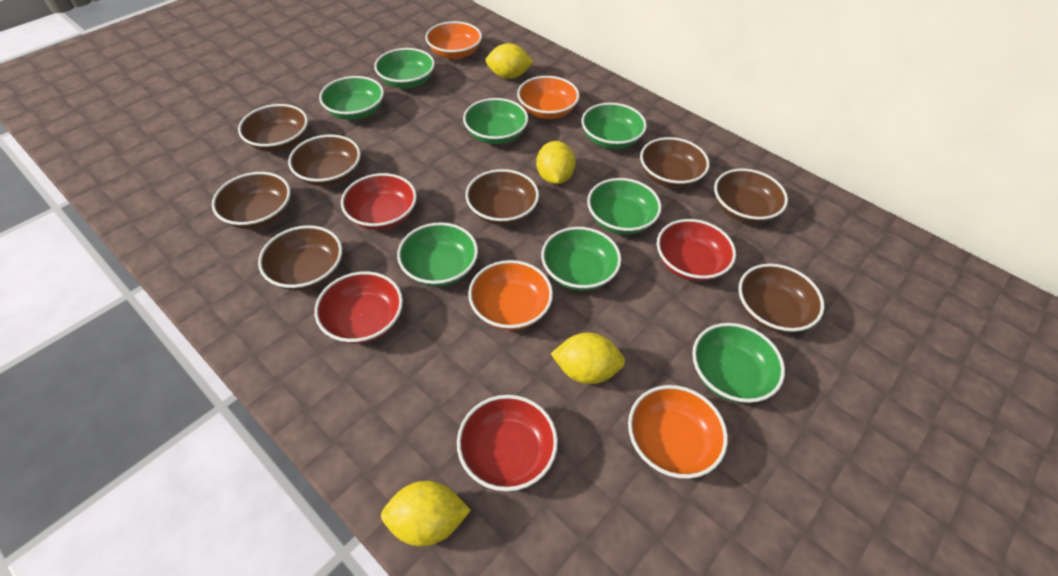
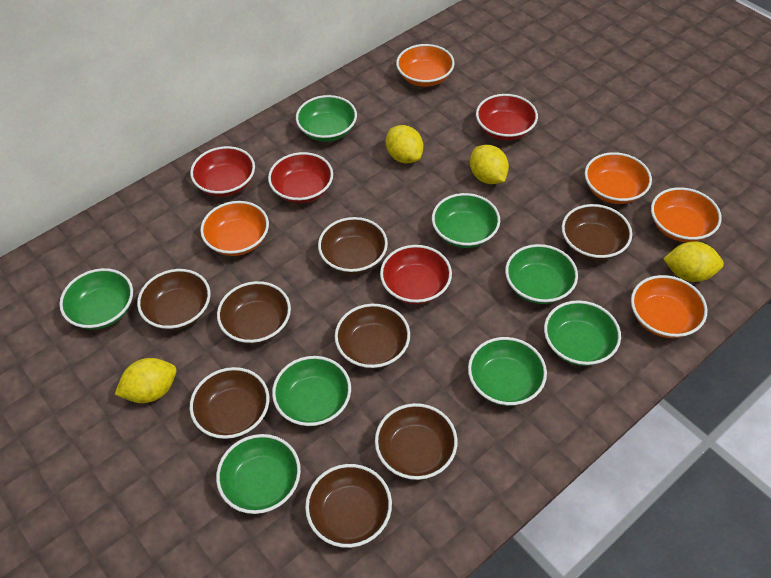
orange bowl: 4 -> 5

